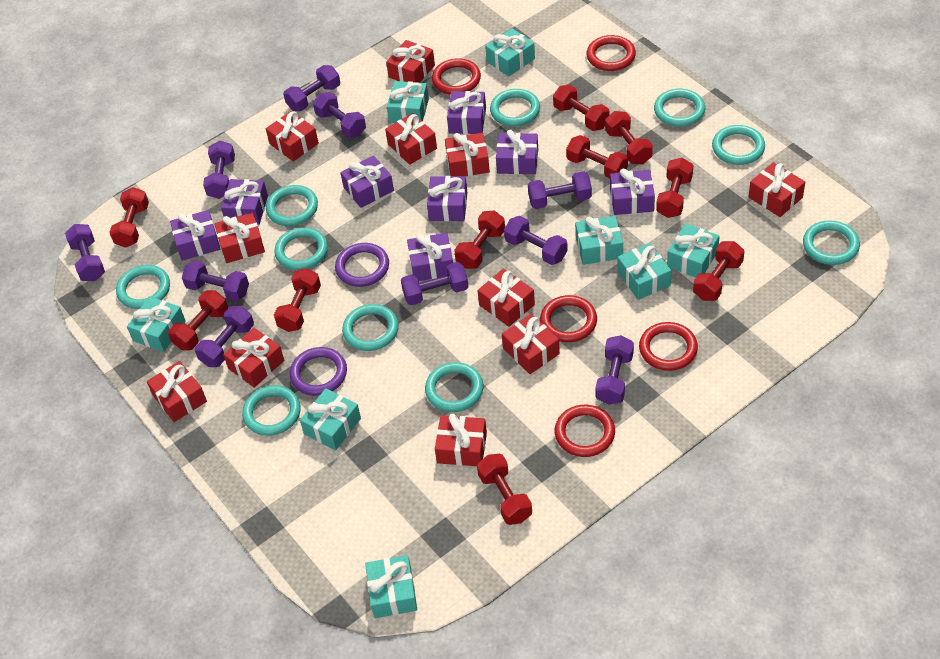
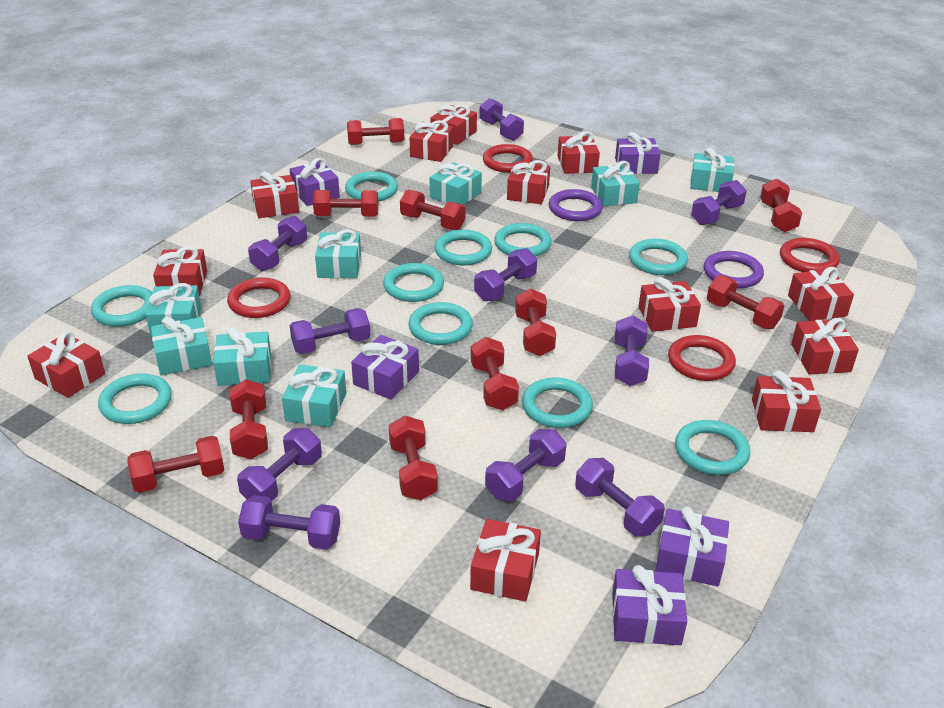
purple gift: 8 -> 5
red gift: 11 -> 12
red ring: 5 -> 4

